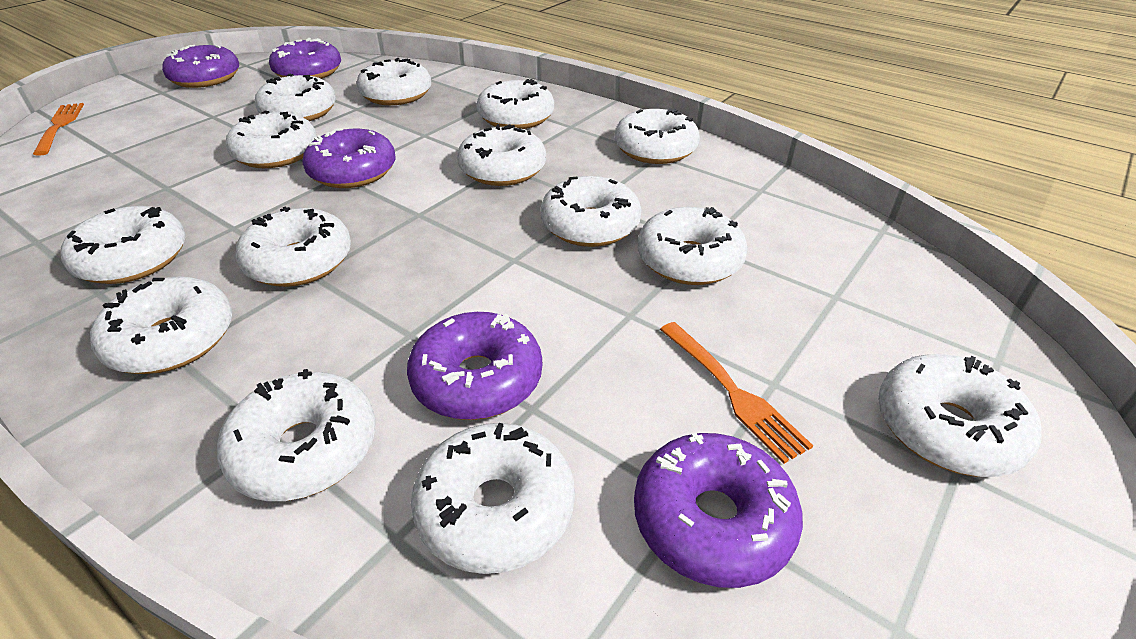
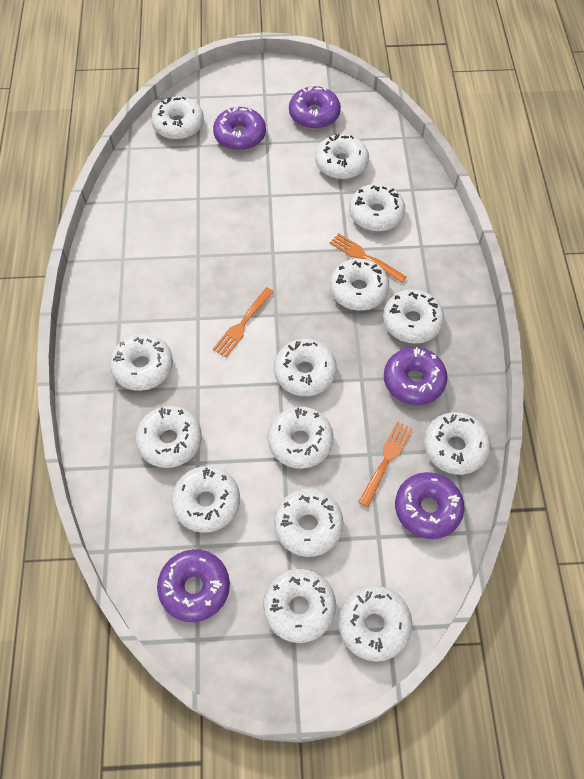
orange fork: 2 -> 3

